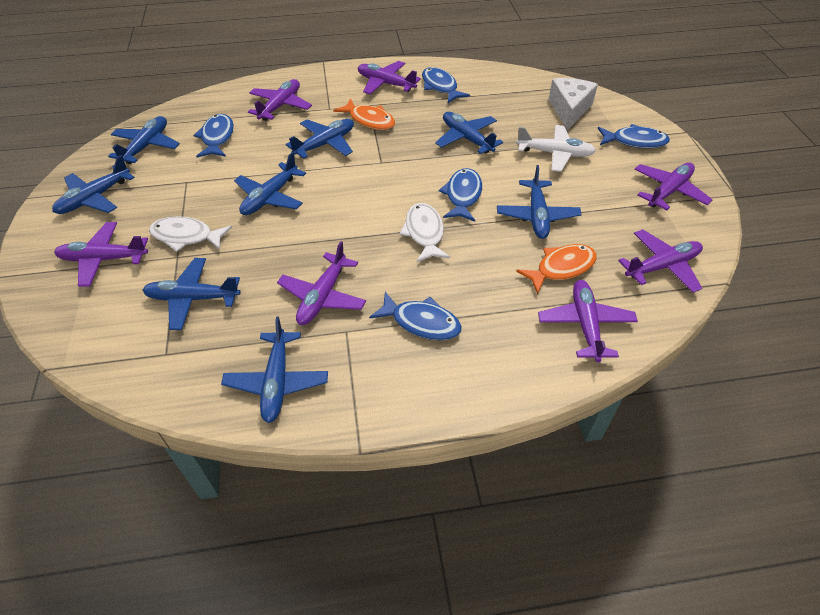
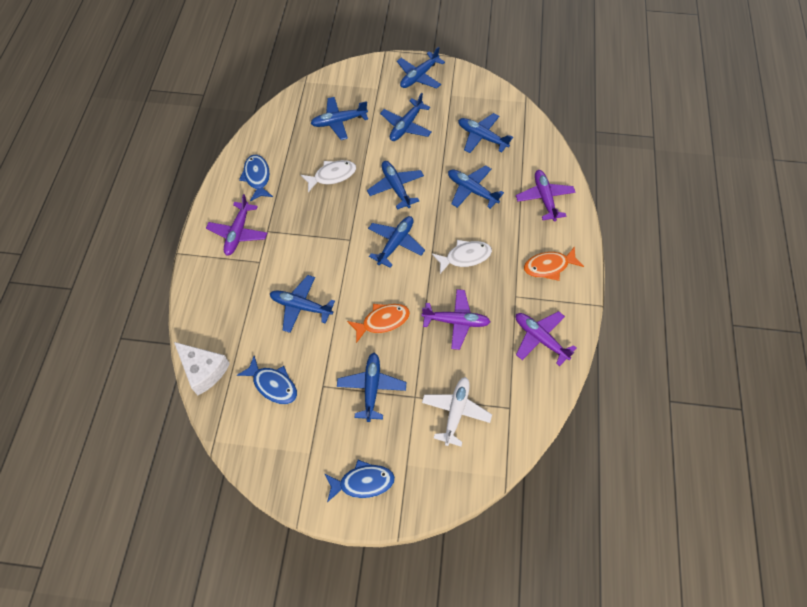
blue fish: 5 -> 3
blue plane: 8 -> 9
purple plane: 7 -> 4

